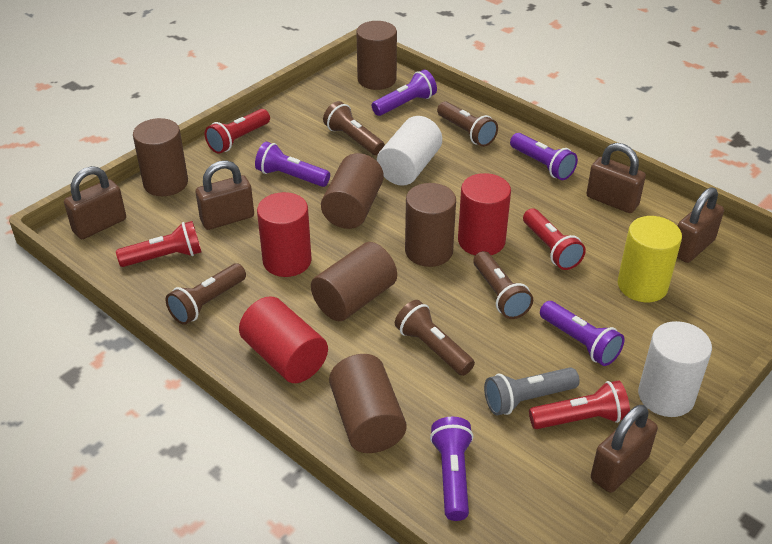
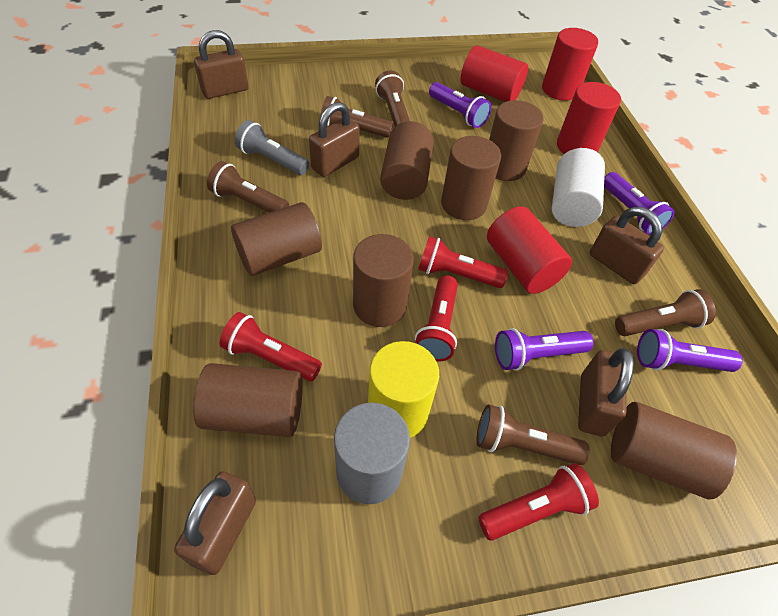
brown cylinder: 6 -> 7
grey cylinder: 0 -> 1
purple flashlight: 5 -> 4
red cylinder: 3 -> 4
white cylinder: 2 -> 1

